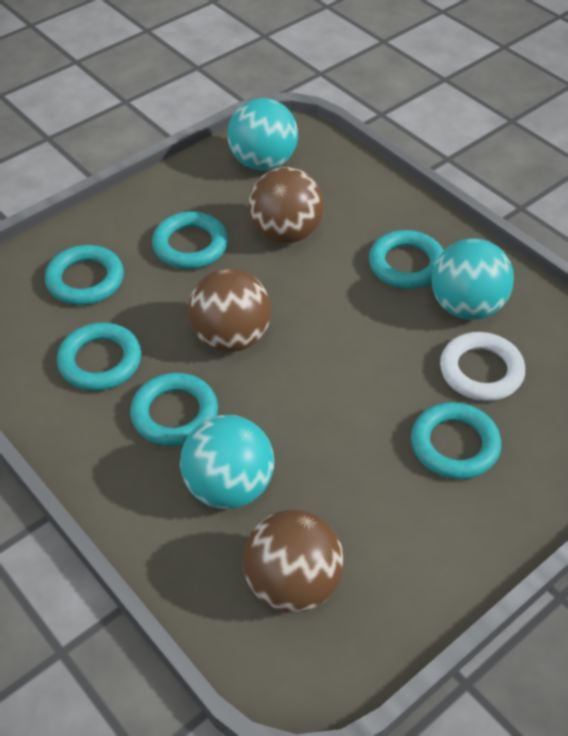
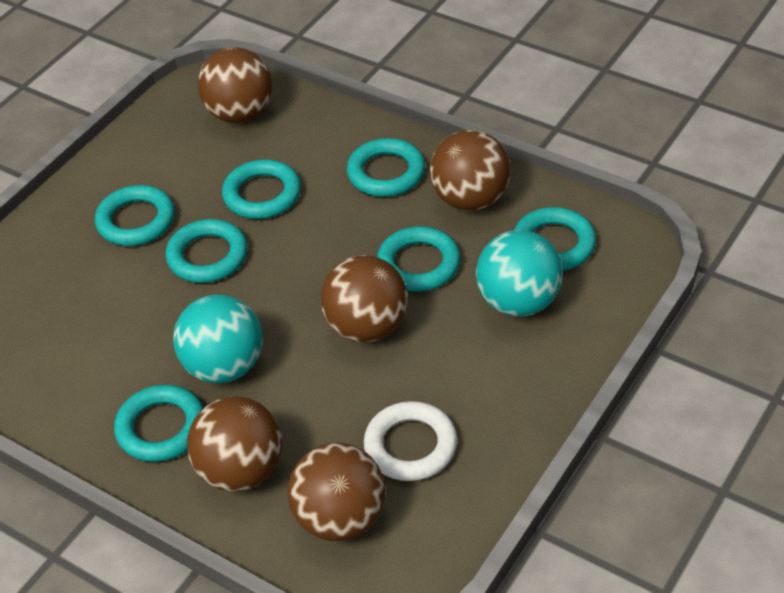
brown ball: 3 -> 5
turquoise ball: 3 -> 2
turquoise ring: 6 -> 7

